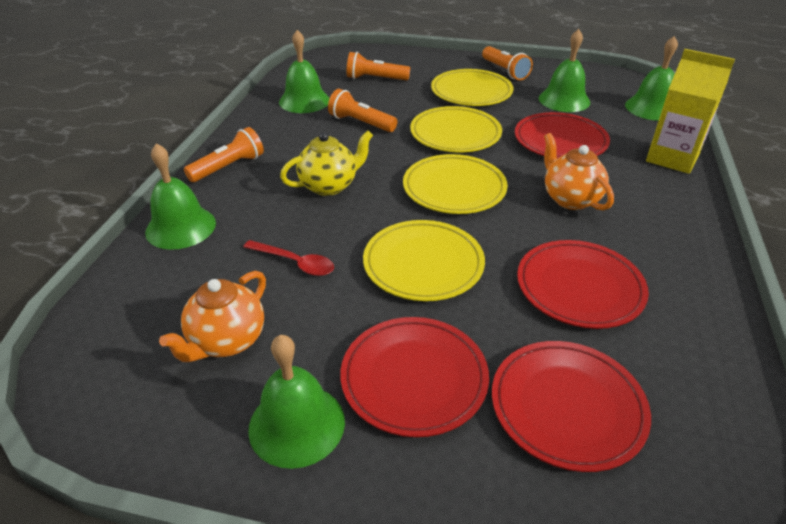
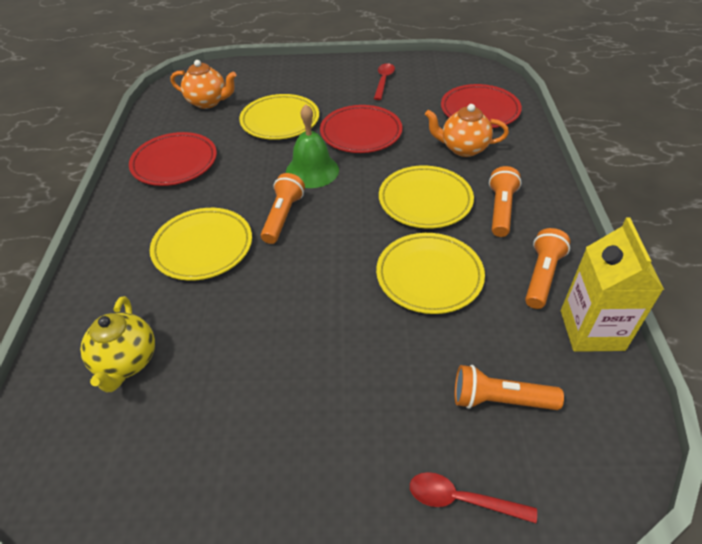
green bell: 5 -> 1
red plate: 4 -> 3
red spoon: 1 -> 2

